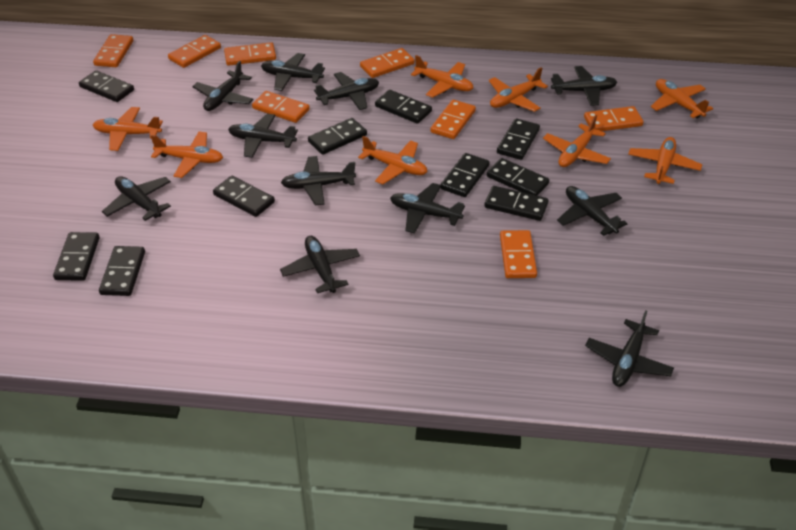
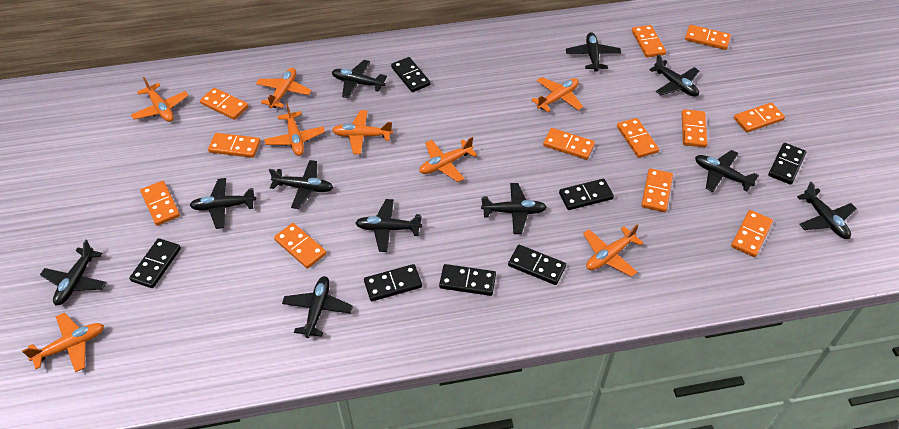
black domino: 10 -> 7
orange domino: 8 -> 12

